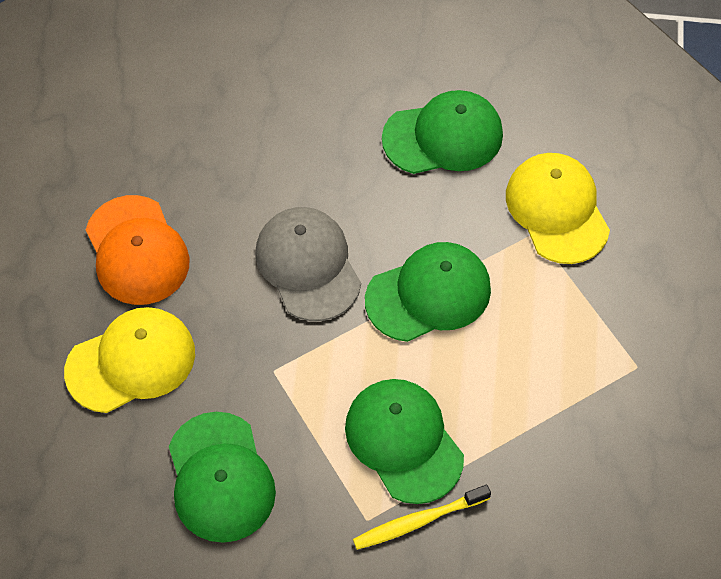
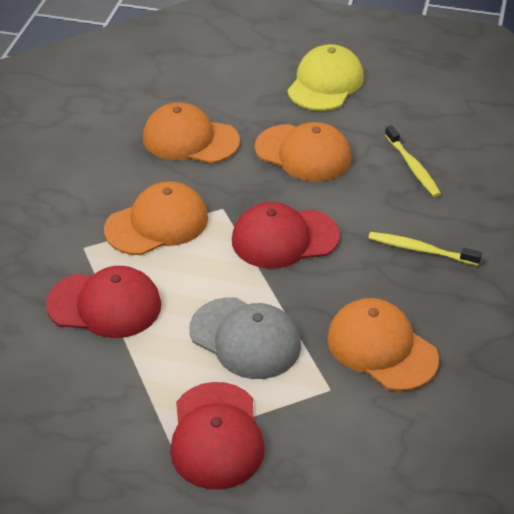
green cap: 4 -> 0
orange cap: 1 -> 4
red cap: 0 -> 3
yellow cap: 2 -> 1
yellow toothbrush: 1 -> 2

